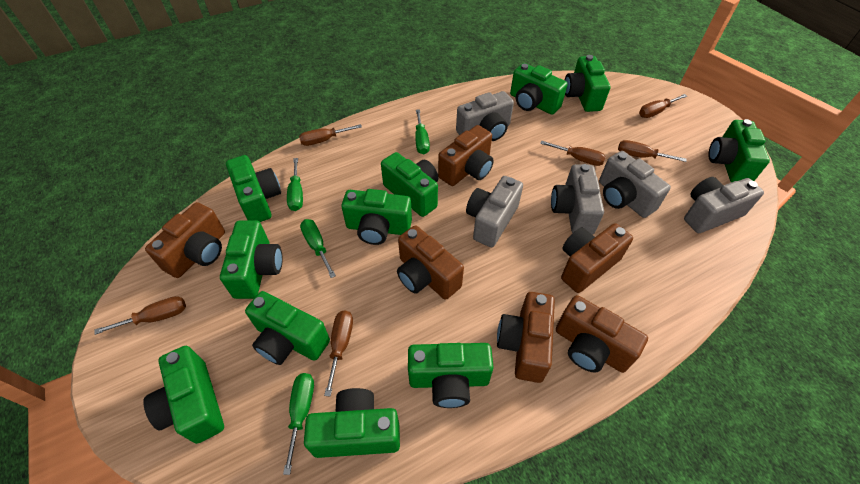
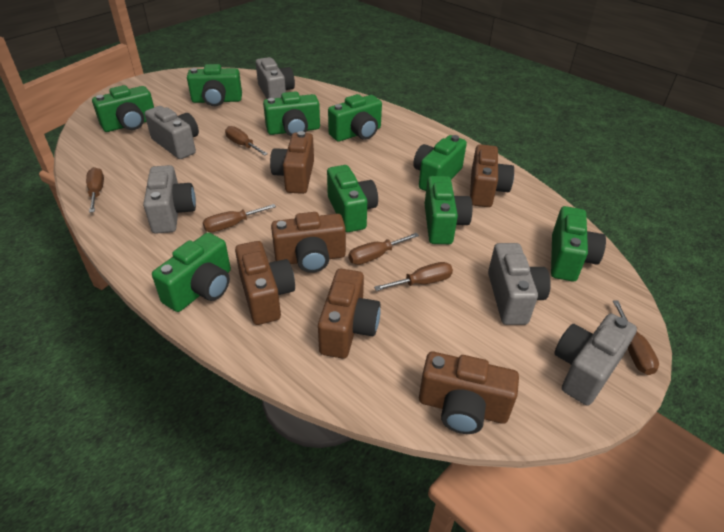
green camera: 11 -> 9
green screwdriver: 4 -> 0

